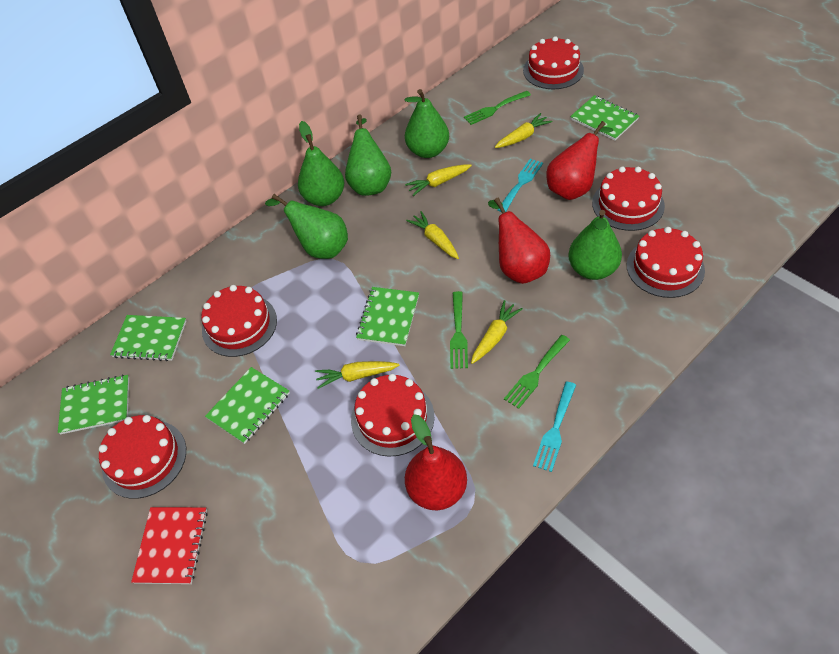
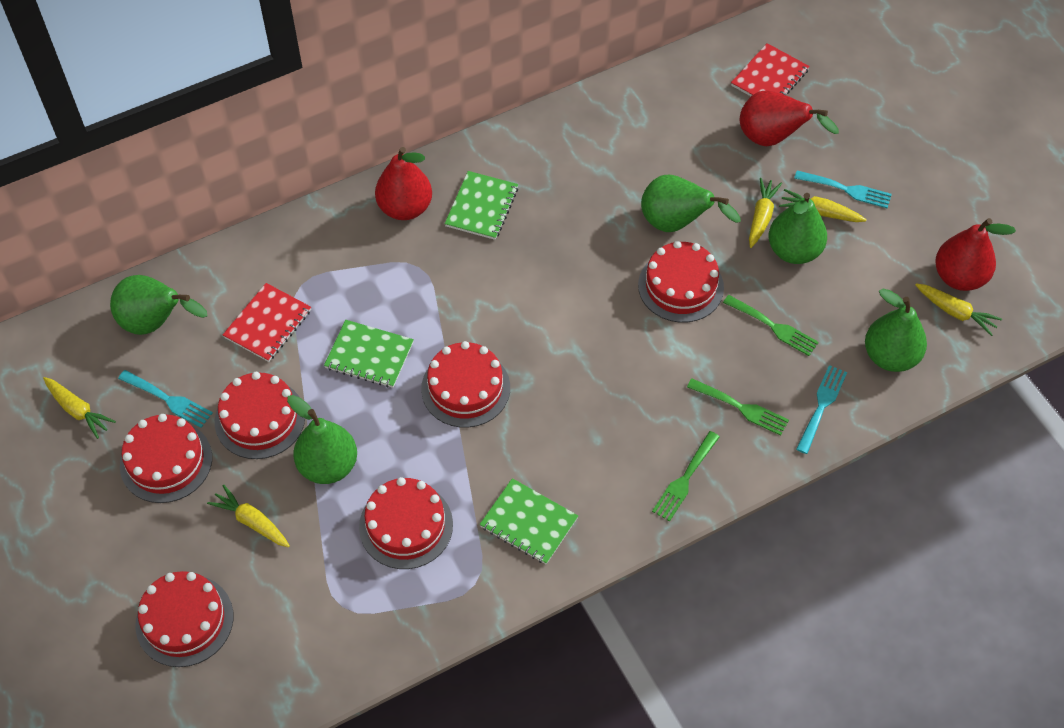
green notebook: 5 -> 3
red notebook: 1 -> 2
turquoise fork: 2 -> 3

